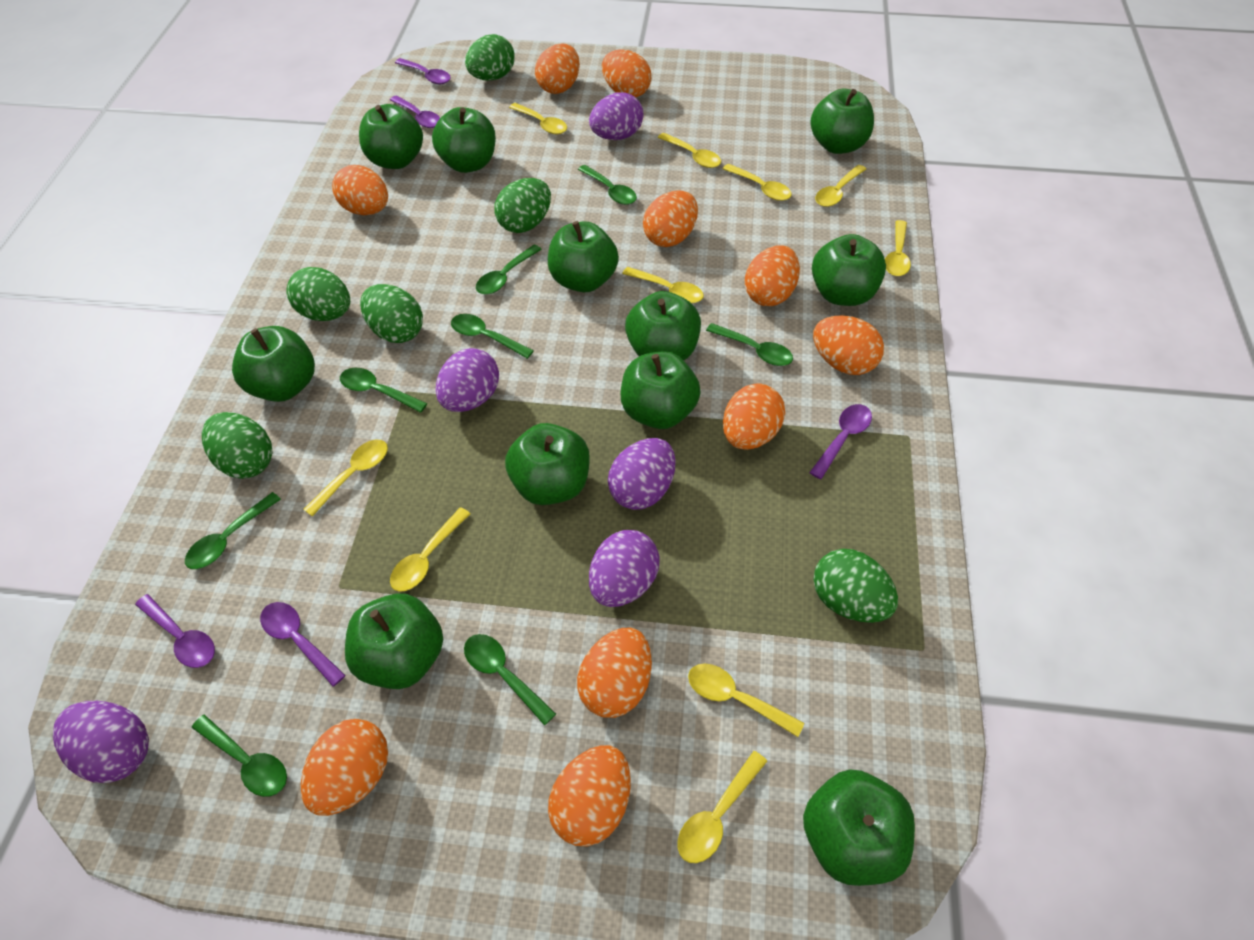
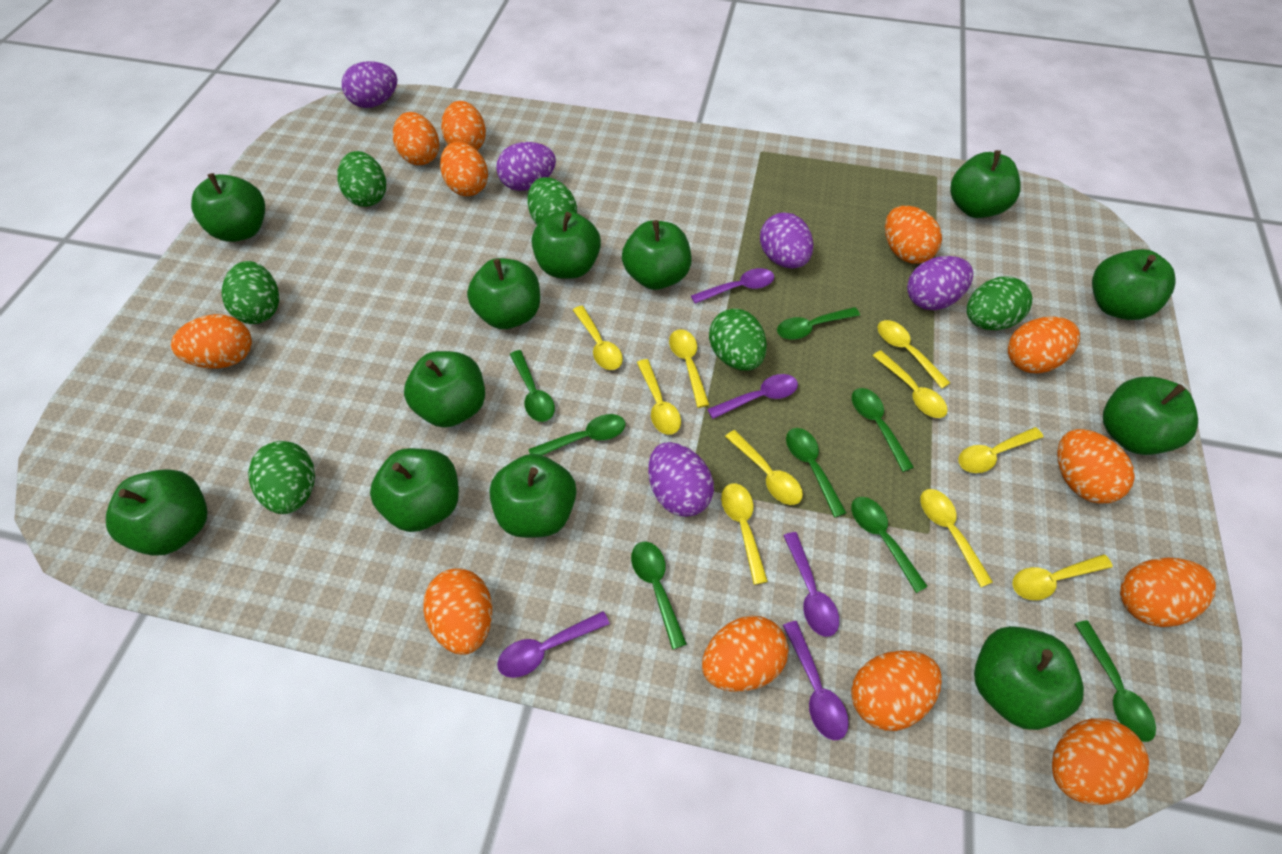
green apple: 11 -> 12
orange egg: 10 -> 12

